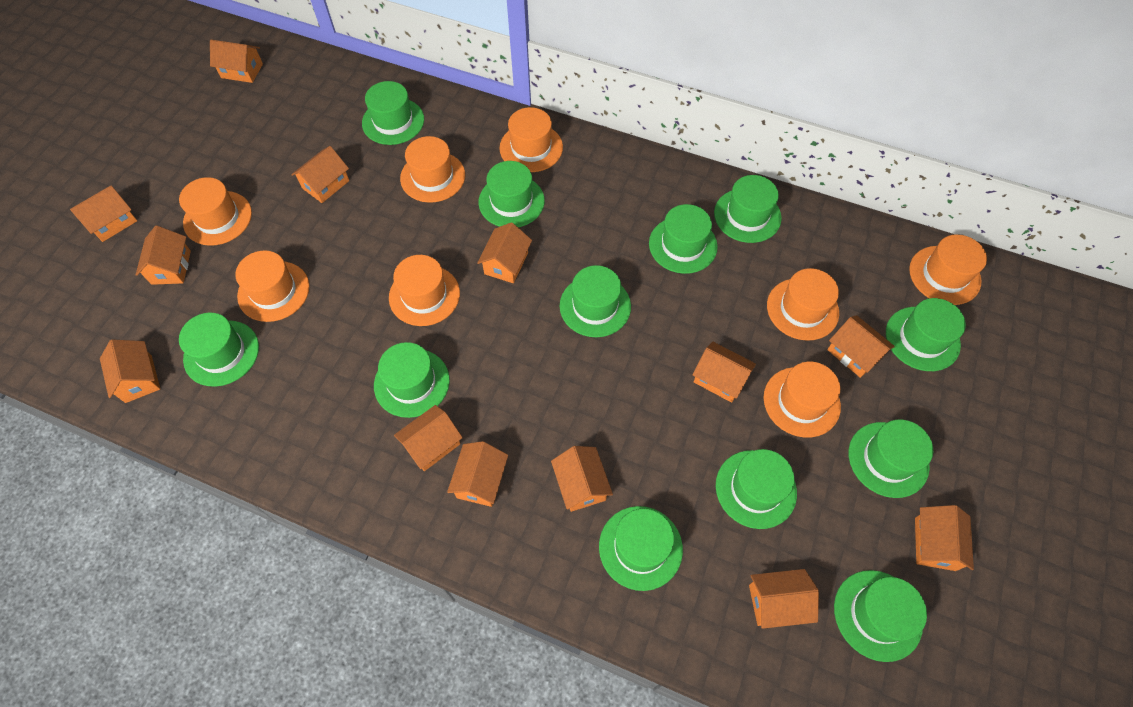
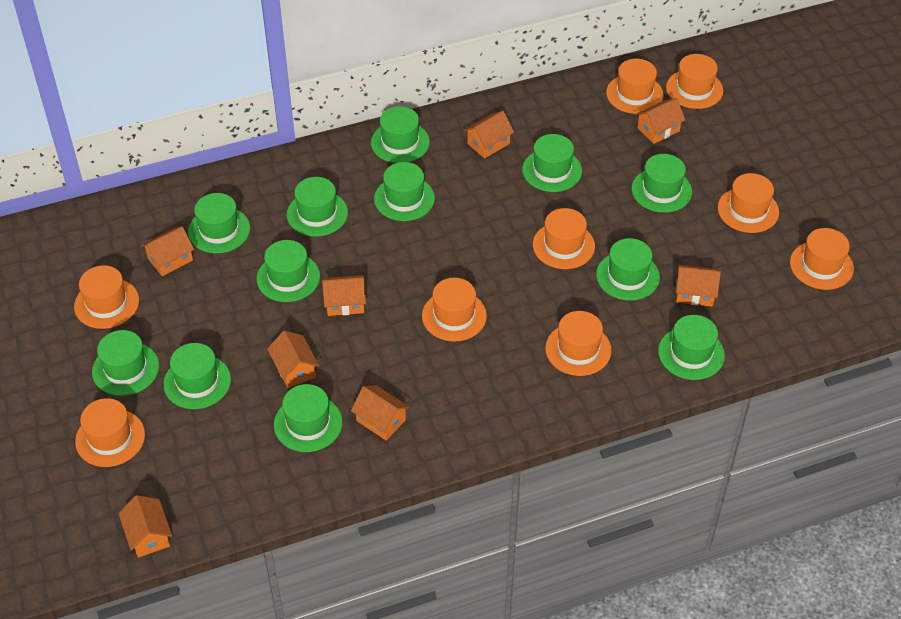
orange hat: 8 -> 9
orange house: 13 -> 8

